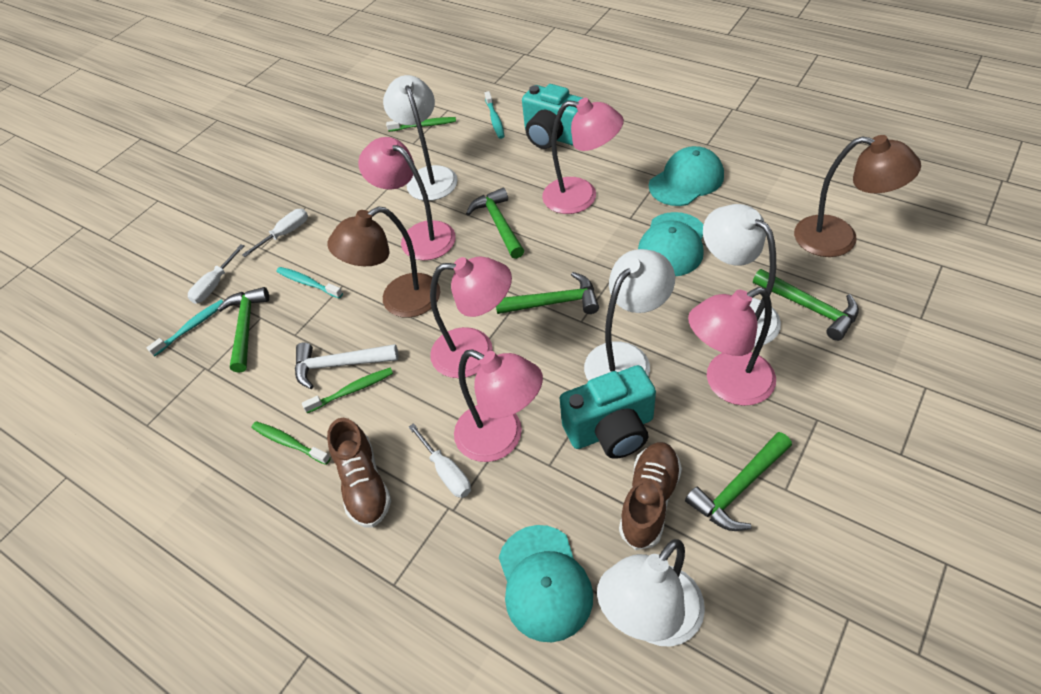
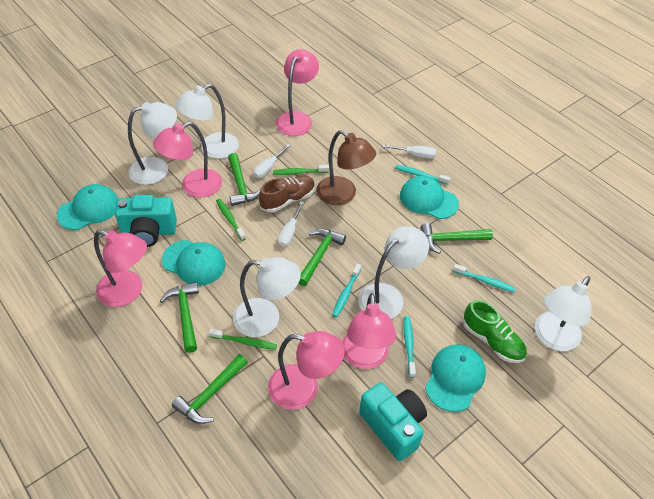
brown lamp: 2 -> 1
brown shoe: 2 -> 1
green shoe: 0 -> 1
turquoise cap: 3 -> 4
turquoise toothbrush: 3 -> 4
white hammer: 1 -> 0
white lamp: 4 -> 5

